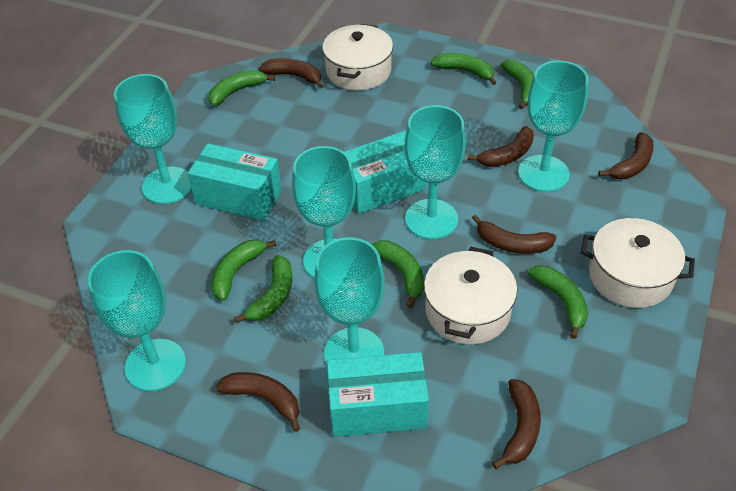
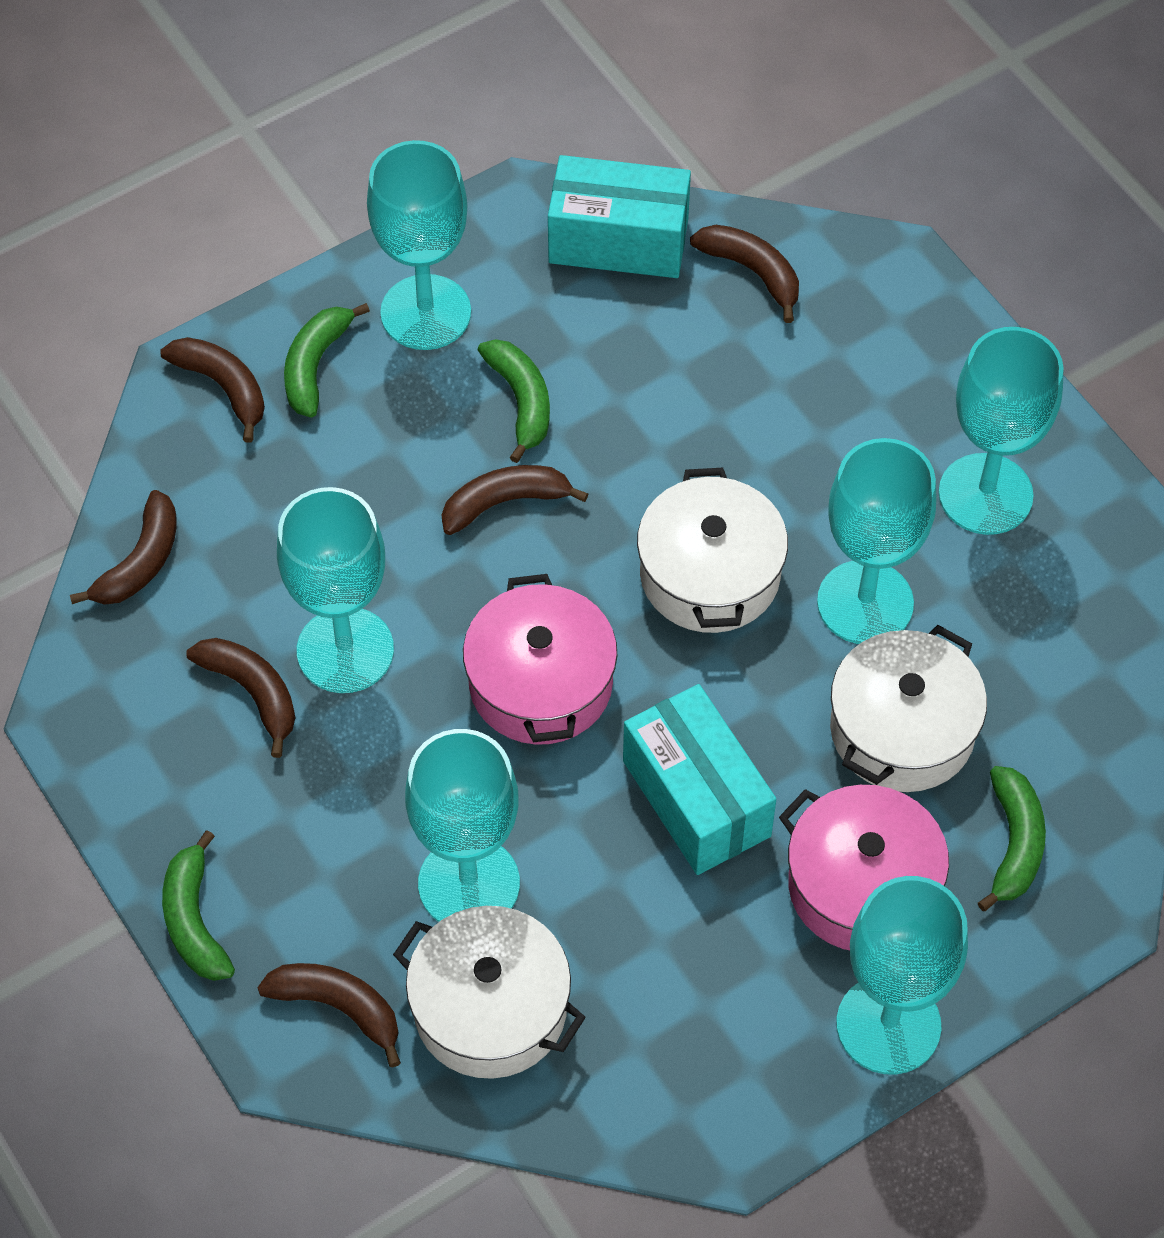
green banana: 7 -> 4
pink pot: 0 -> 2
turquoise box: 3 -> 2

